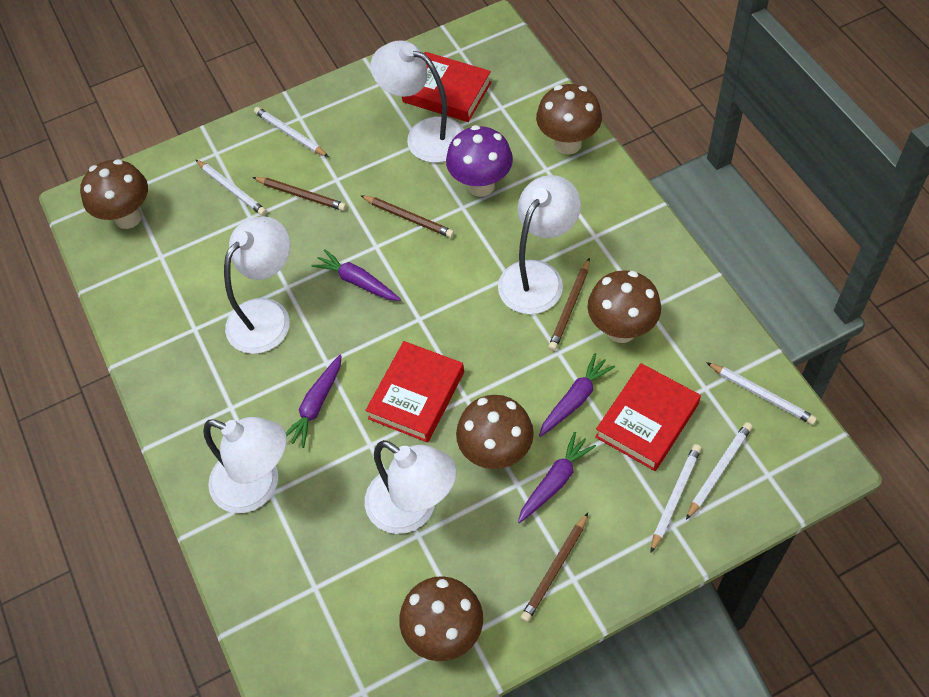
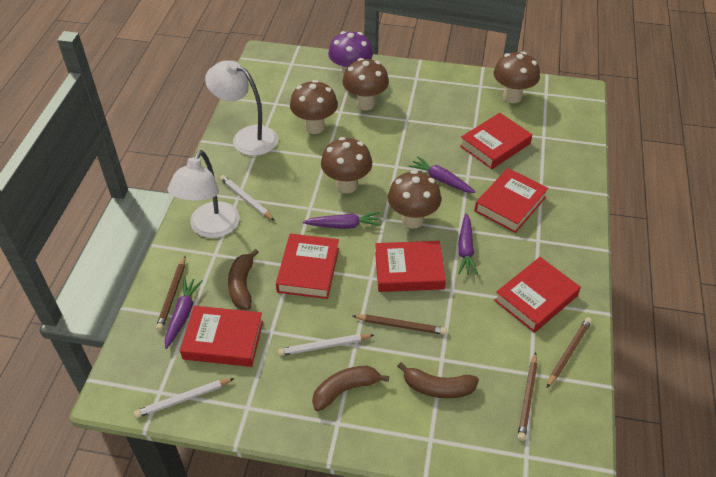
brown banana: 0 -> 3
red book: 3 -> 6
white lamp: 5 -> 2
white pencil: 5 -> 3

